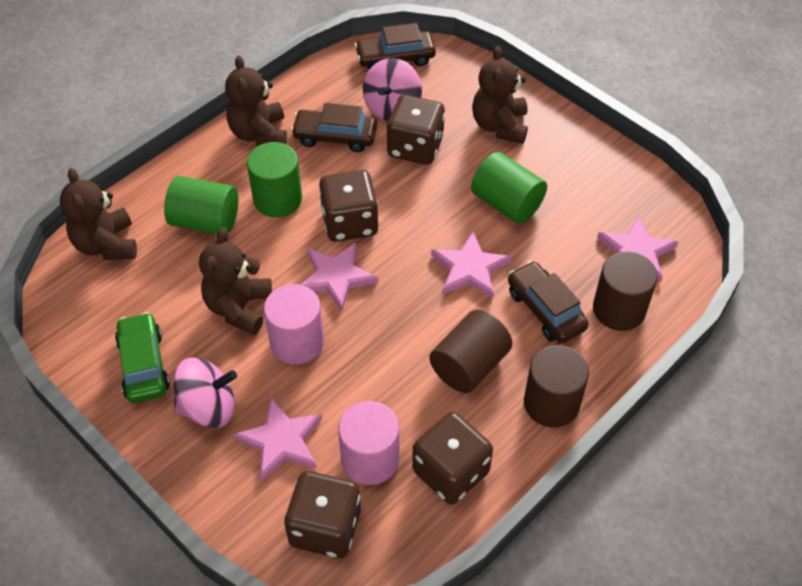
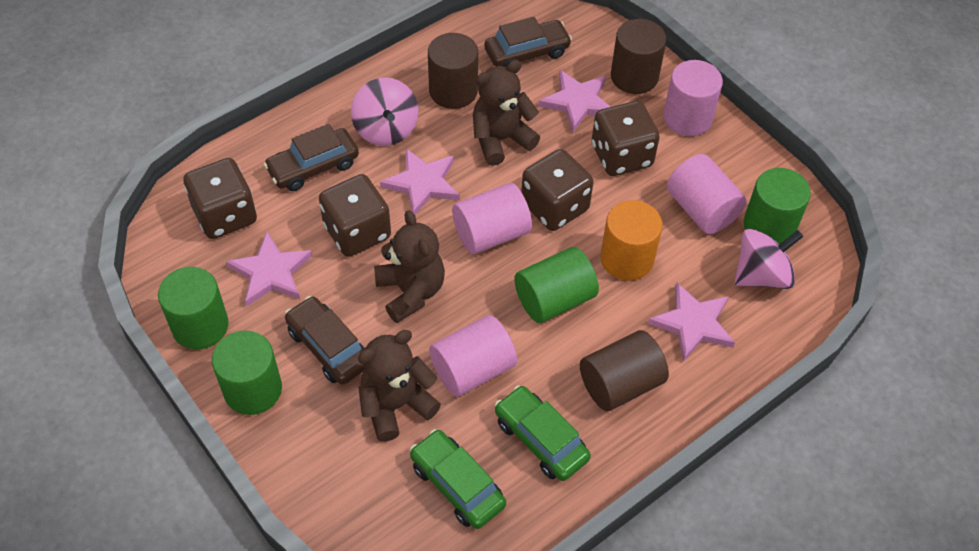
brown teddy bear: 4 -> 3
green car: 1 -> 2
green cylinder: 3 -> 4
orange cylinder: 0 -> 1
pink cylinder: 2 -> 4

